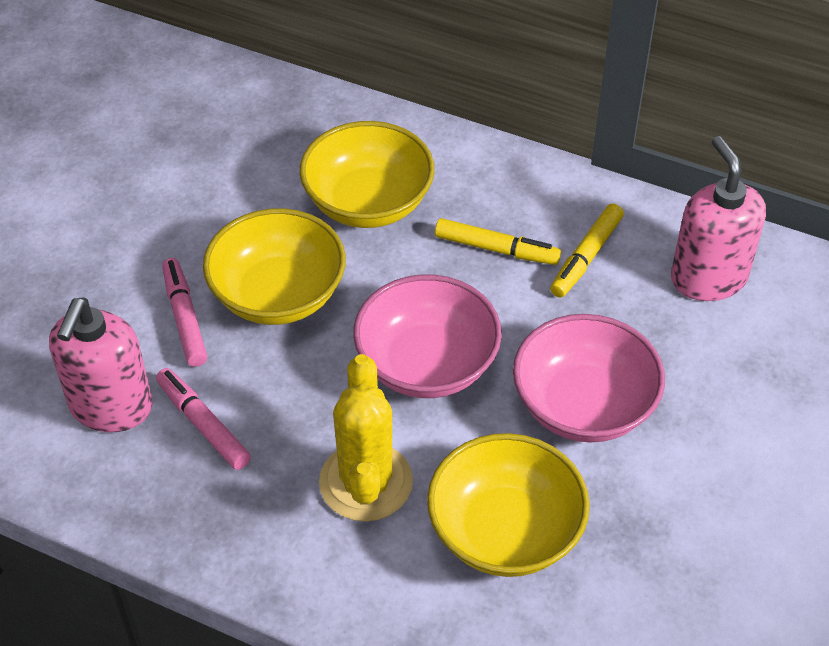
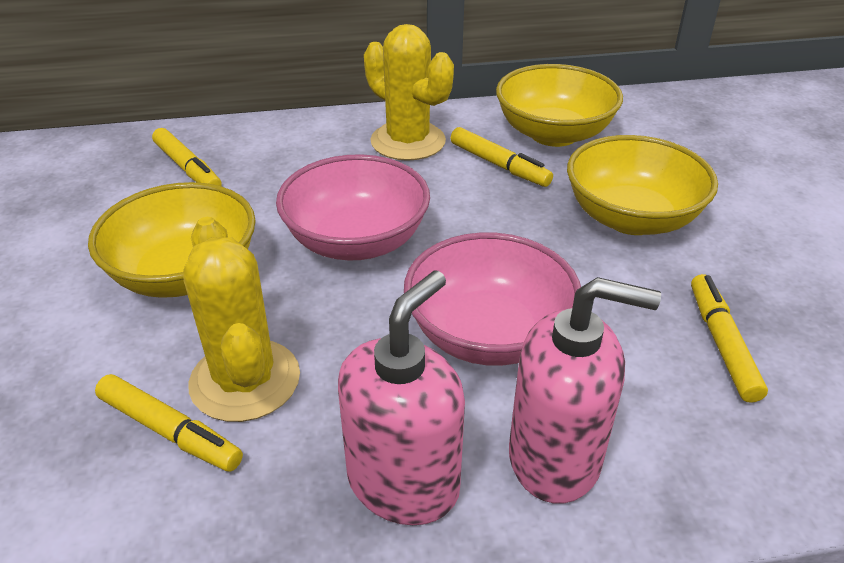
pink marker: 2 -> 0
yellow cactus: 1 -> 2
yellow marker: 2 -> 4

